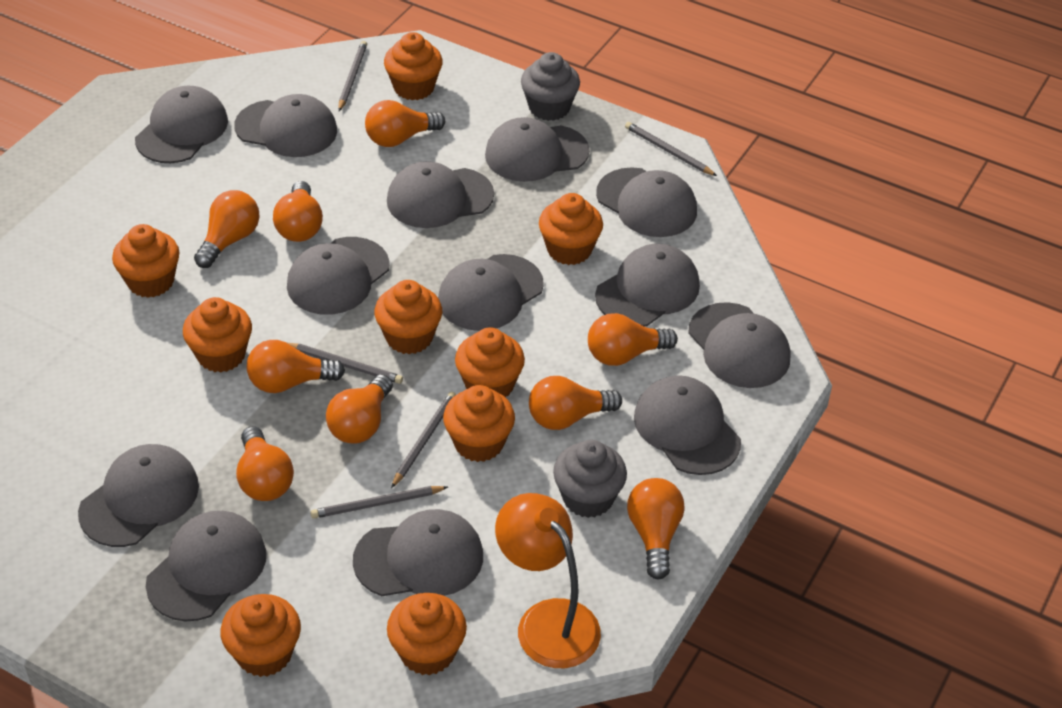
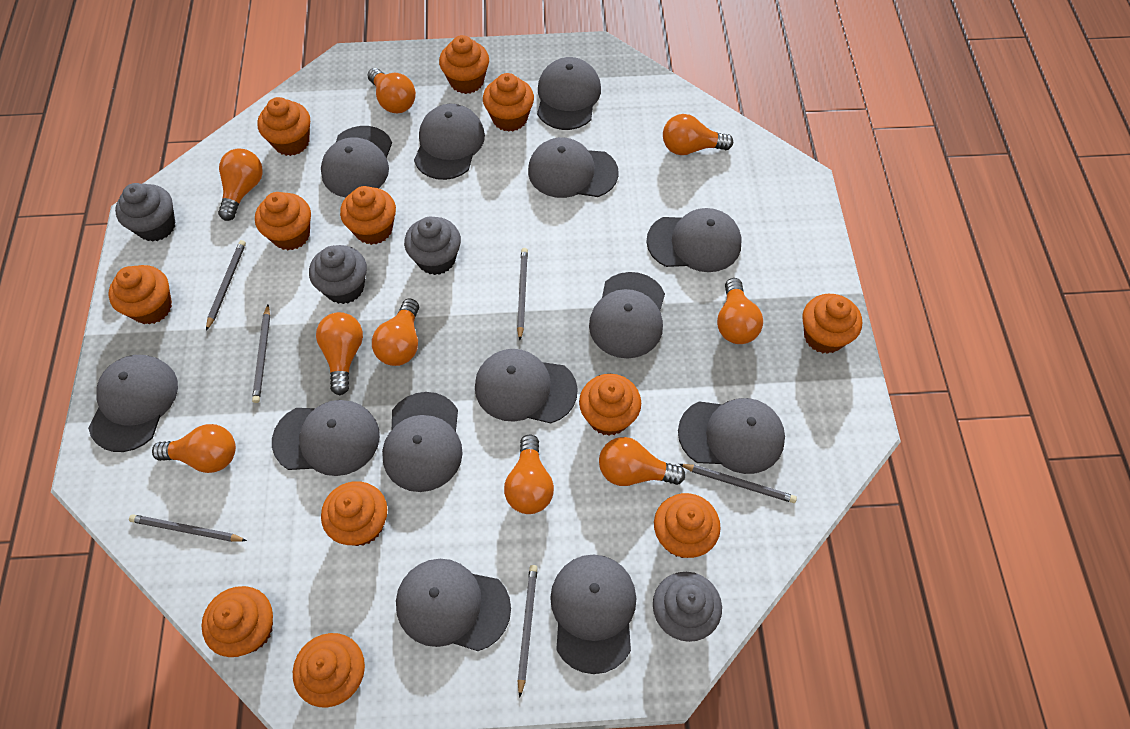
grey cupcake: 2 -> 4
grey pencil: 5 -> 6
orange cupcake: 9 -> 12
orange lamp: 1 -> 0

